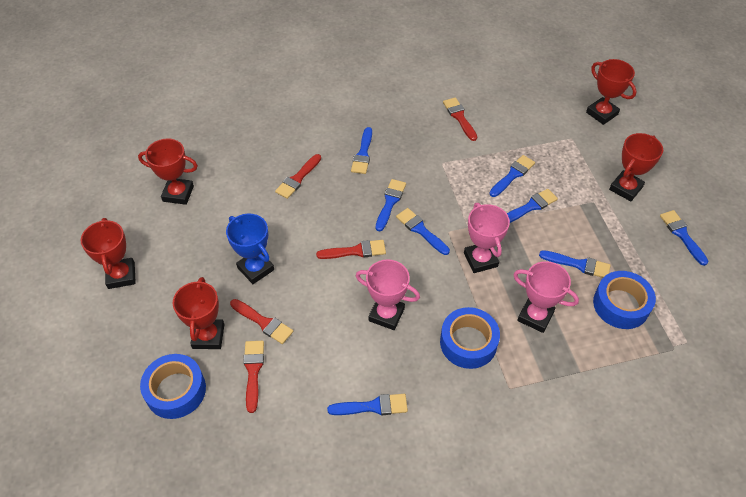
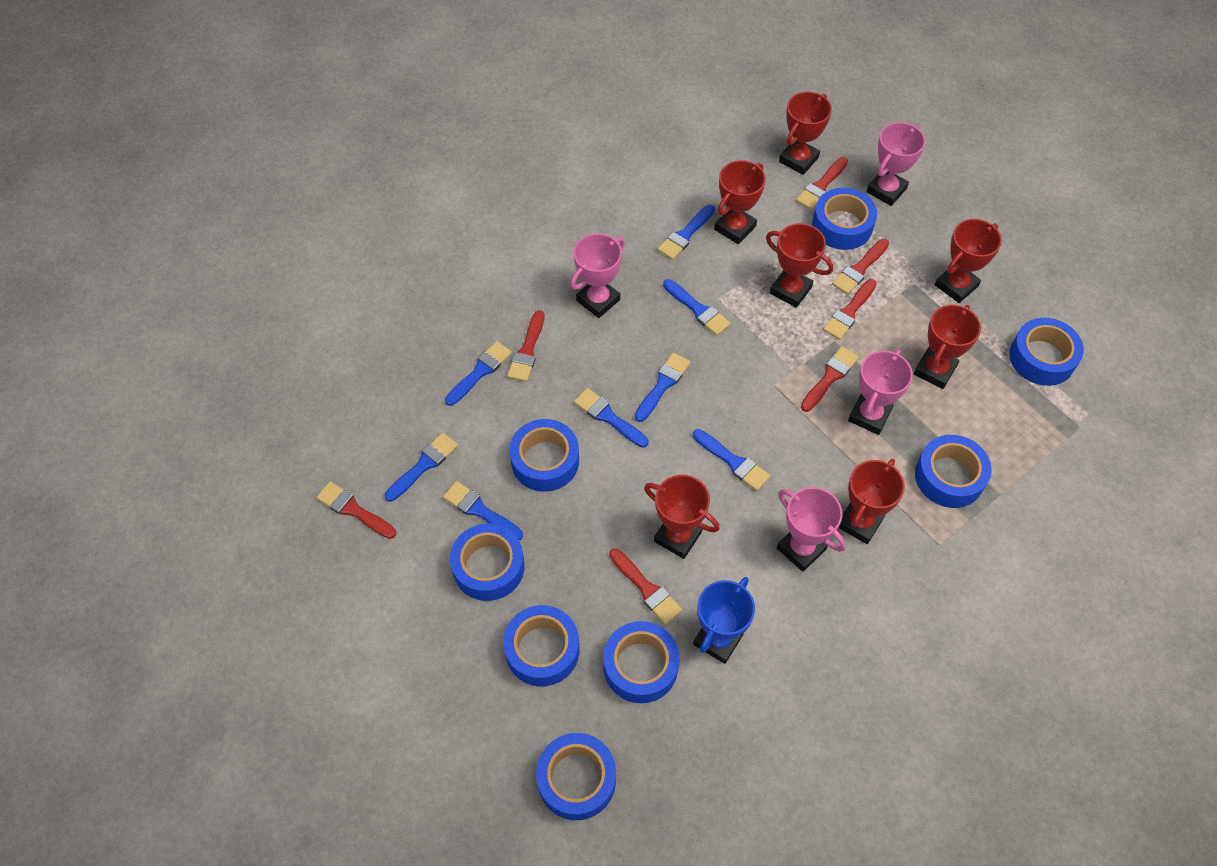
blue tape: 3 -> 8
pink trophy: 3 -> 4
red brush: 5 -> 7
red trophy: 5 -> 7

